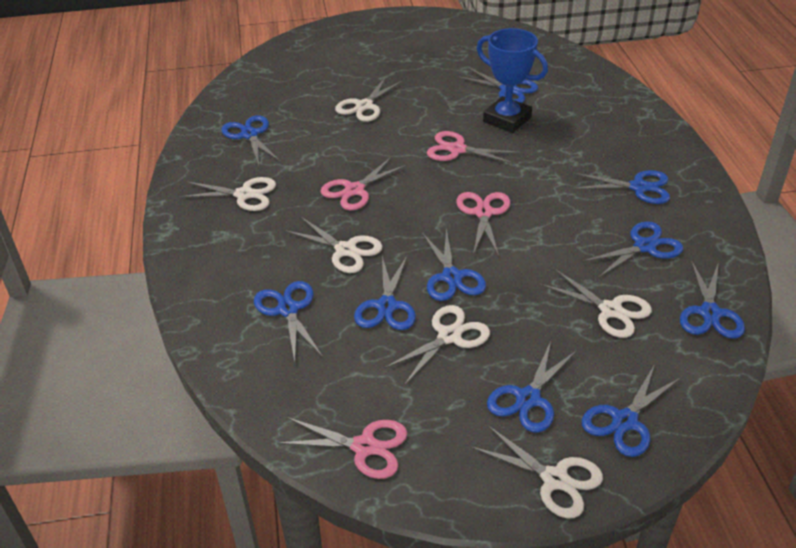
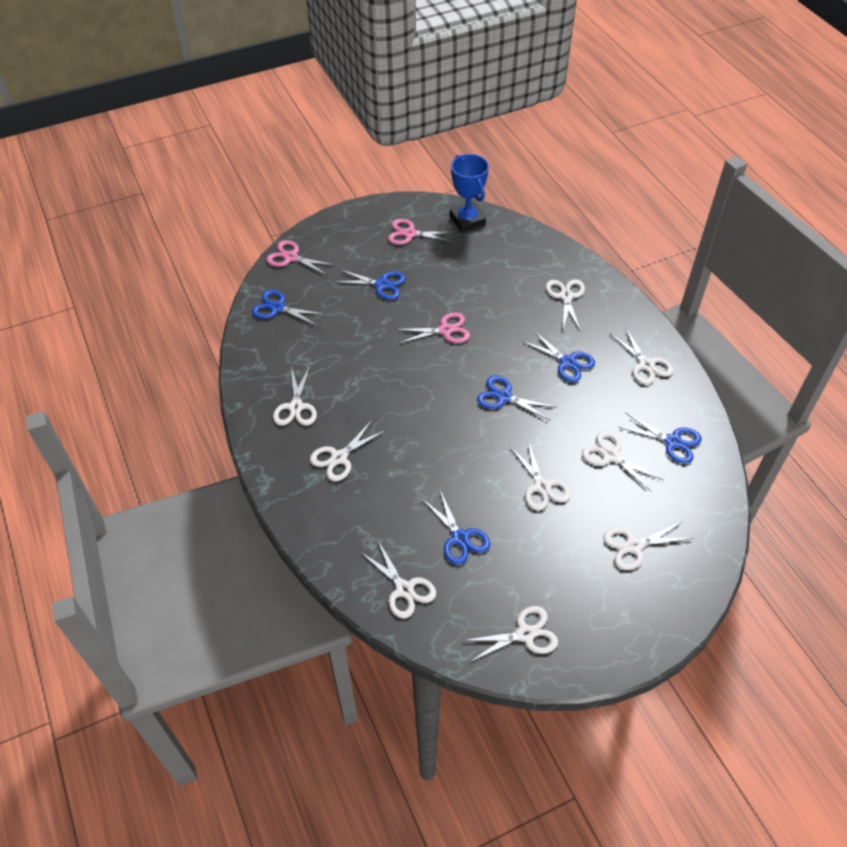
blue scissors: 10 -> 6
pink scissors: 4 -> 3
white scissors: 6 -> 9

